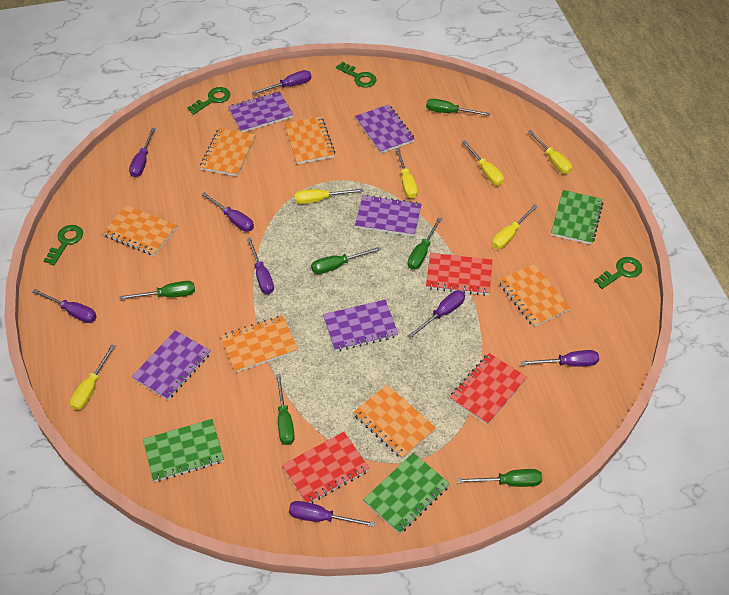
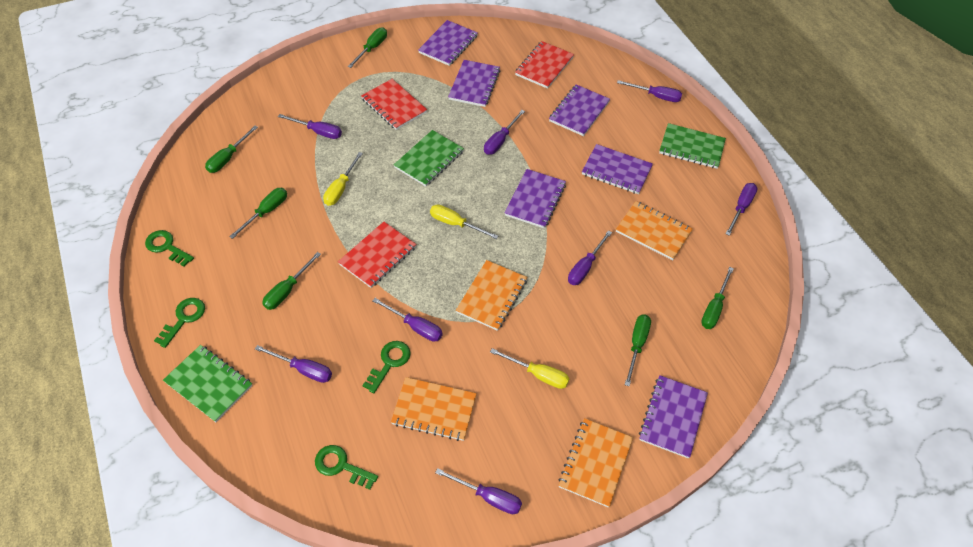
orange notebook: 6 -> 4
purple notebook: 5 -> 6
yellow screwdriver: 6 -> 3

